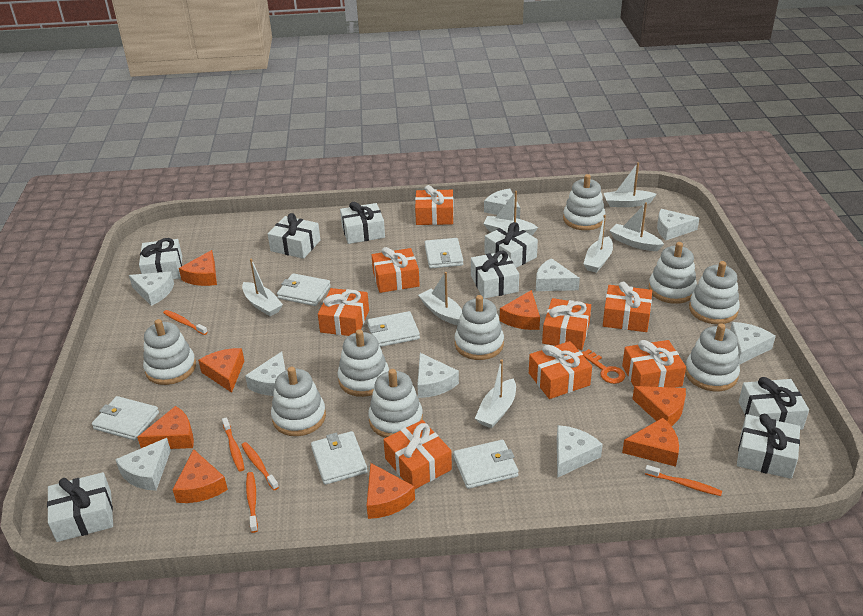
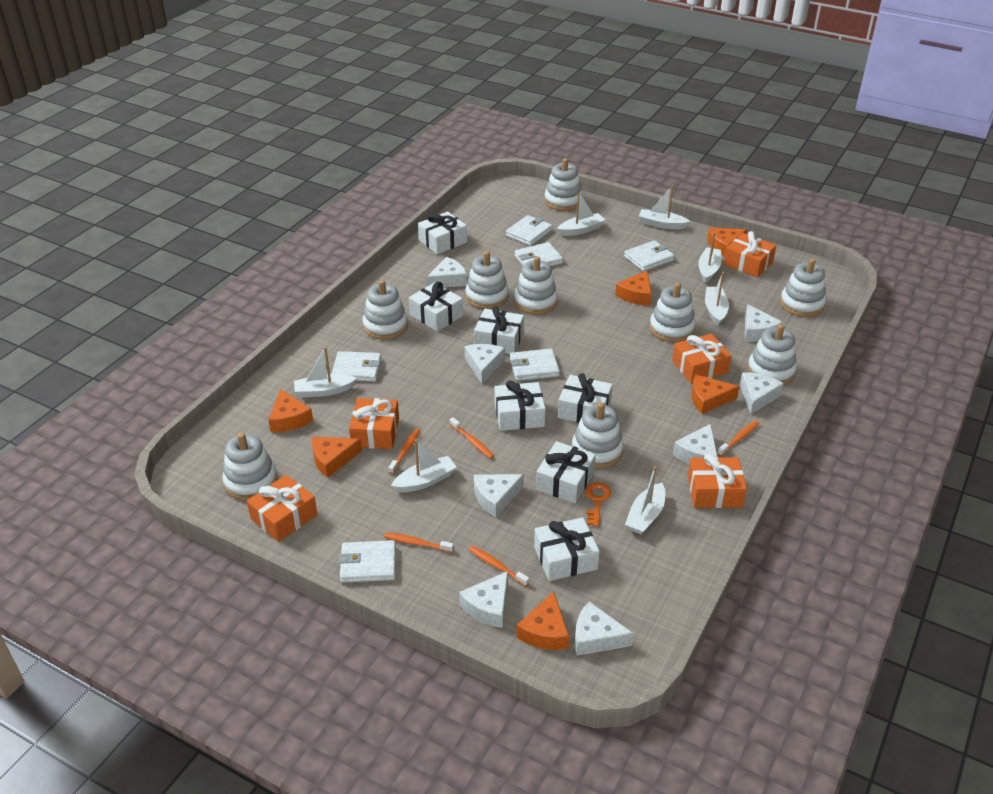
orange cheese: 8 -> 6
orange gift: 8 -> 5
white cheese: 9 -> 8
white gift: 8 -> 7

